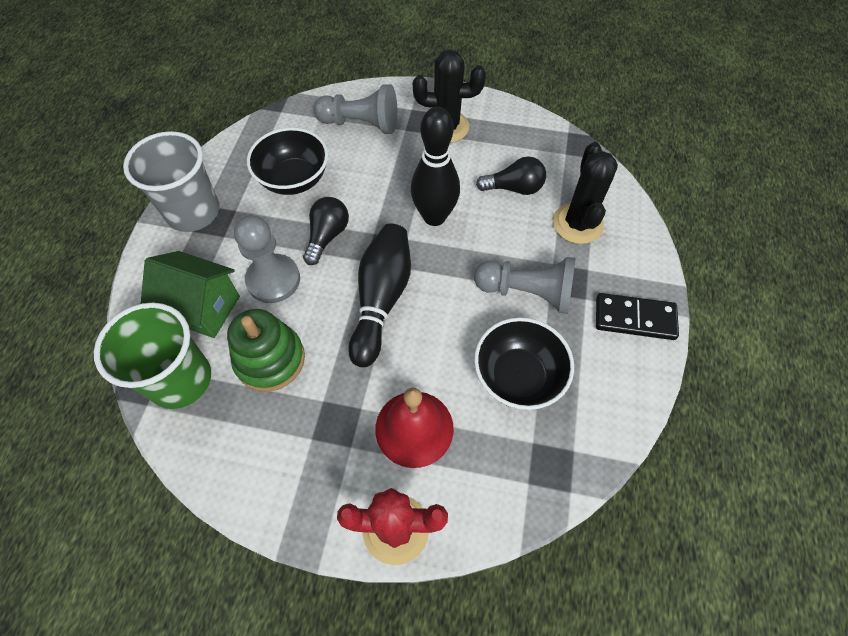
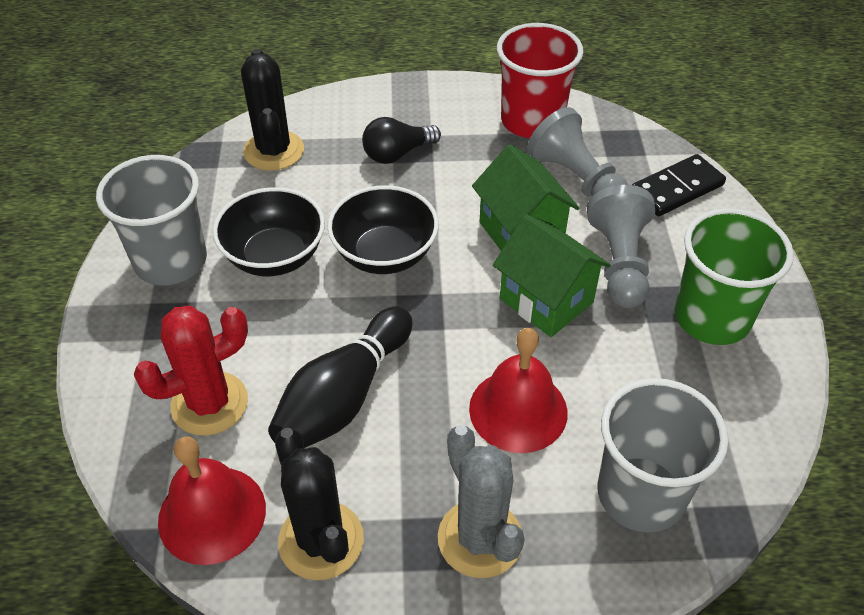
black bowling pin: 2 -> 1
black light bulb: 2 -> 1
green house: 1 -> 2
green stacking toy: 1 -> 0
grey cactus: 0 -> 1
grey cup: 1 -> 2
grey pawn: 3 -> 2
red bell: 1 -> 2
red cup: 0 -> 1

